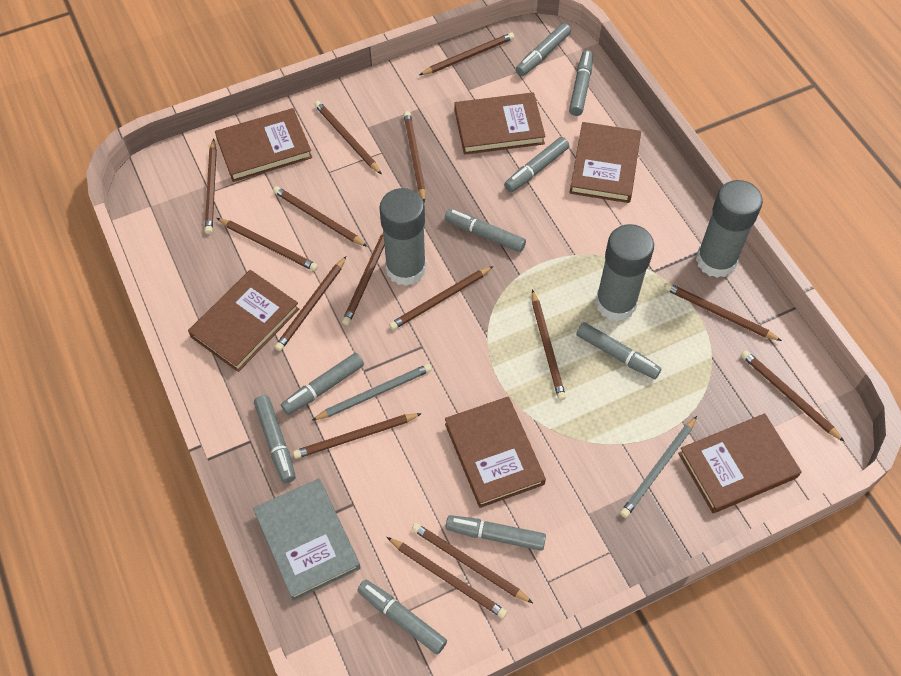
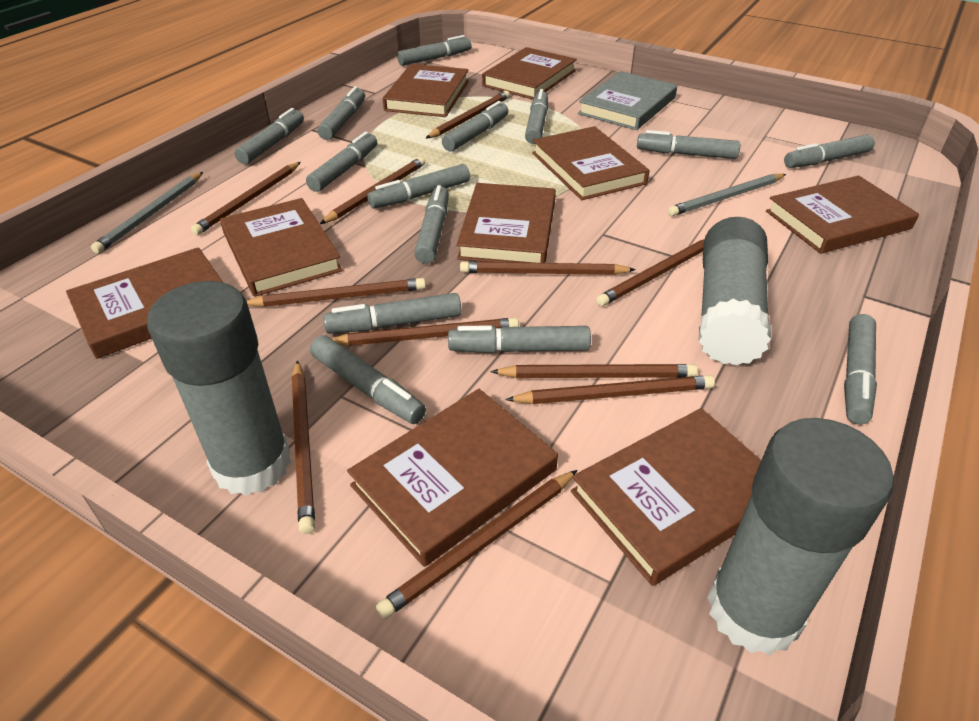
brown book: 6 -> 9
brown pencil: 15 -> 11
grey marker: 9 -> 14

